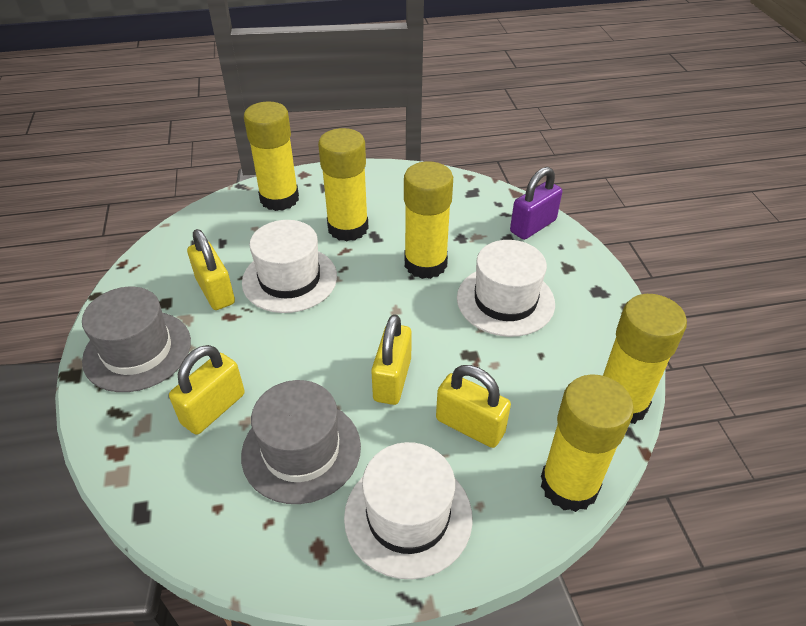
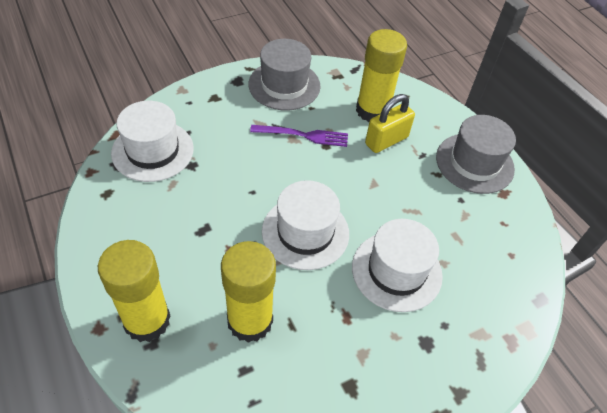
purple fork: 0 -> 1
purple padlock: 1 -> 0
yellow glue stick: 5 -> 3
yellow padlock: 4 -> 1

